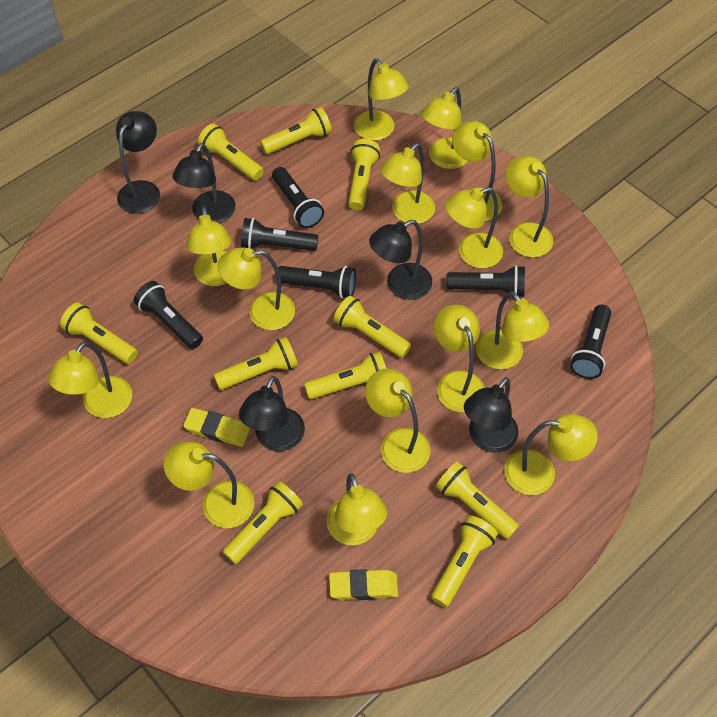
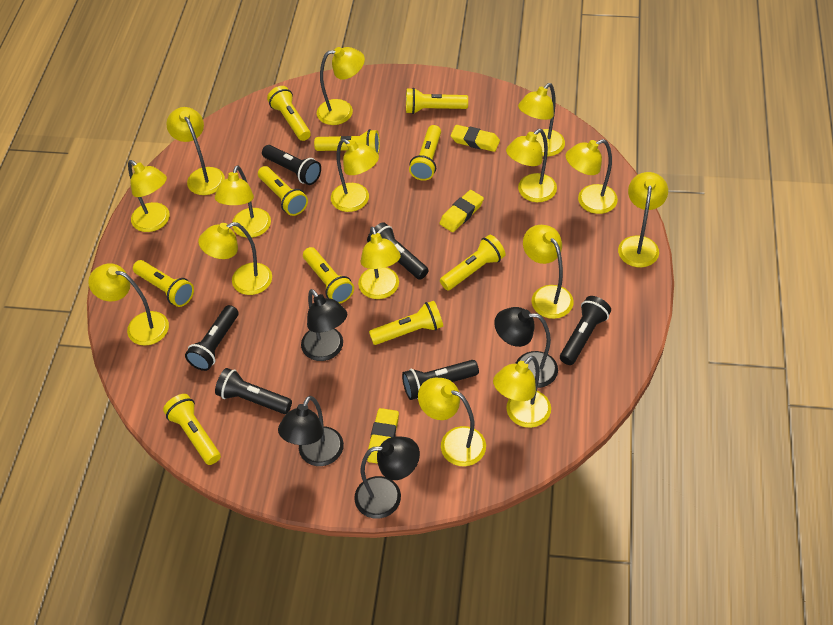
black lamp: 5 -> 4
yellow eraser: 2 -> 3

